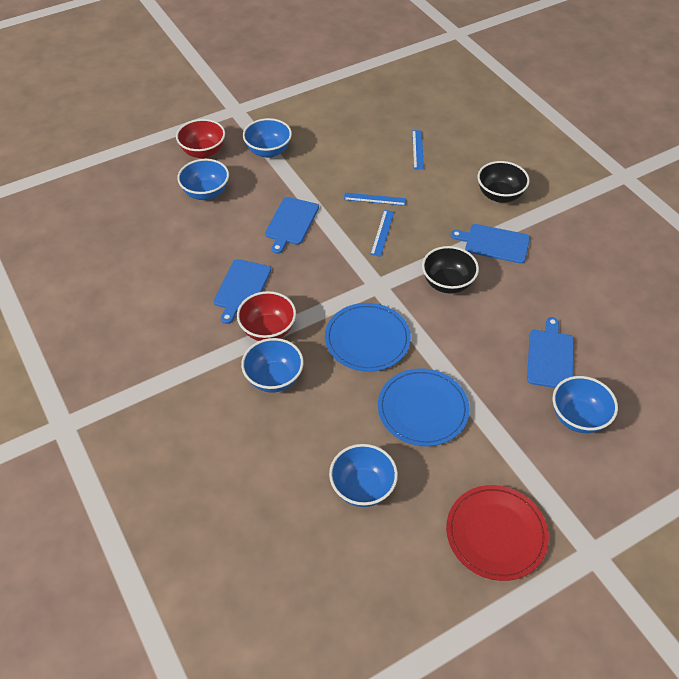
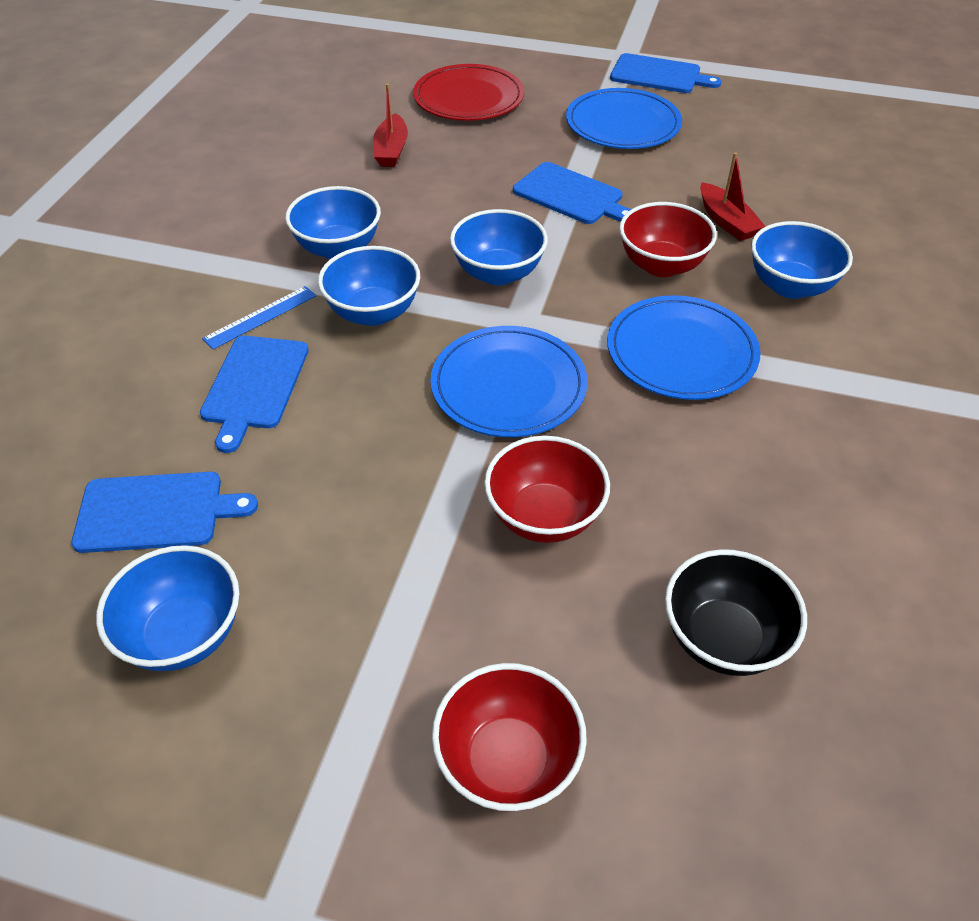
black bowl: 2 -> 1
blue plate: 2 -> 3
blue ruler: 3 -> 1
red boat: 0 -> 2
red bowl: 2 -> 3

